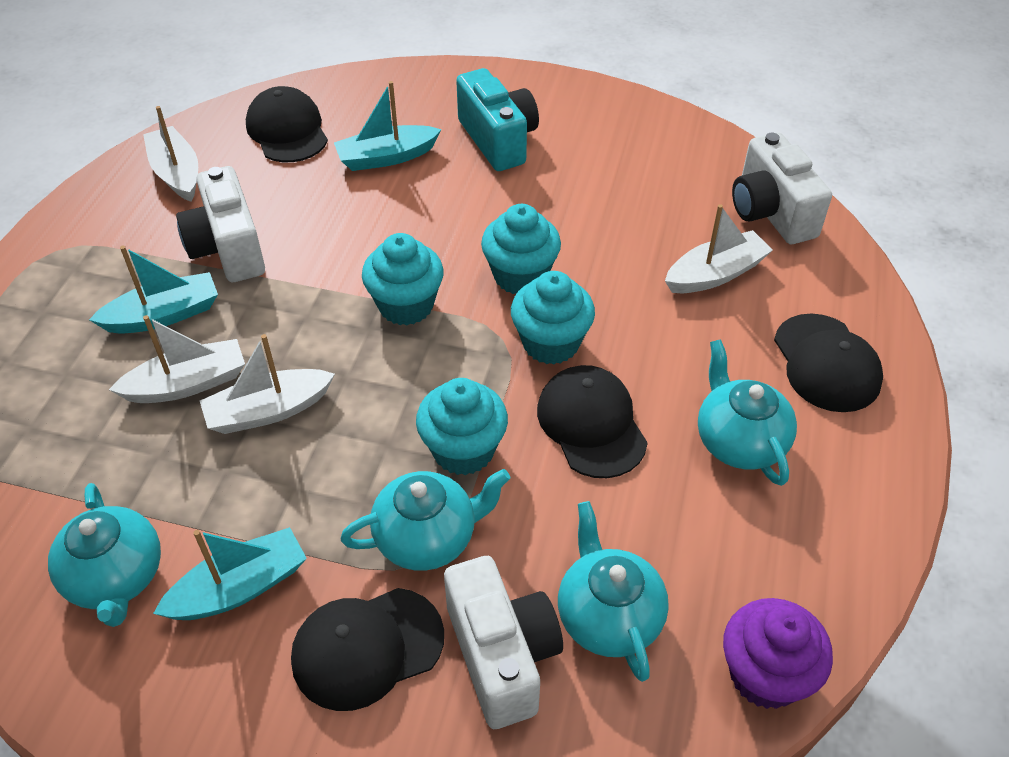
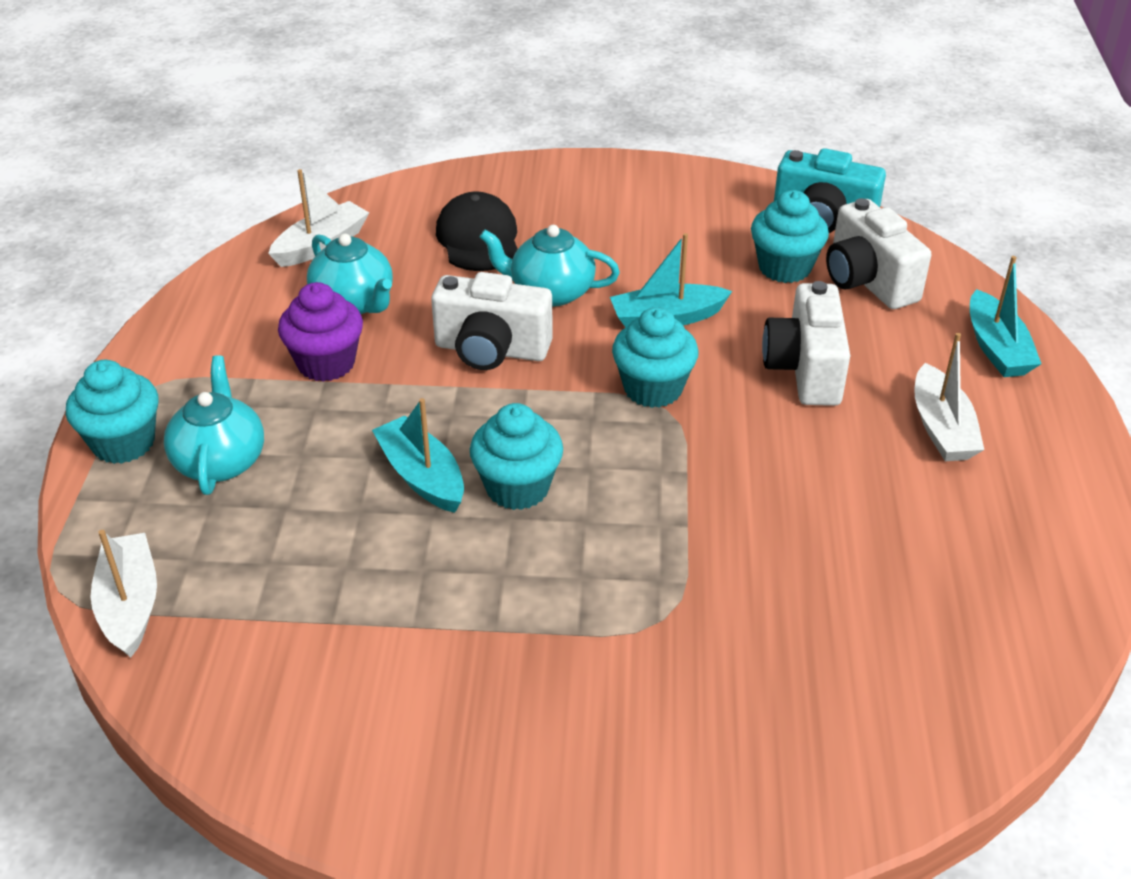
black cap: 4 -> 1
turquoise teapot: 4 -> 3
white boat: 4 -> 3

